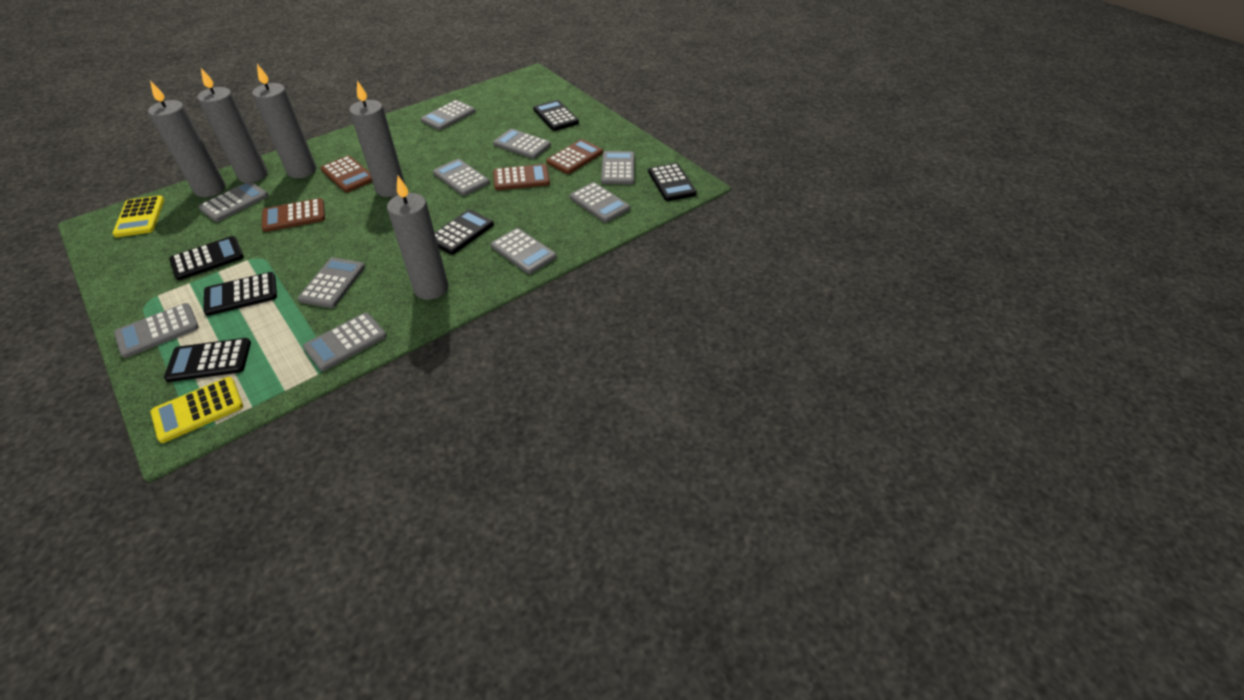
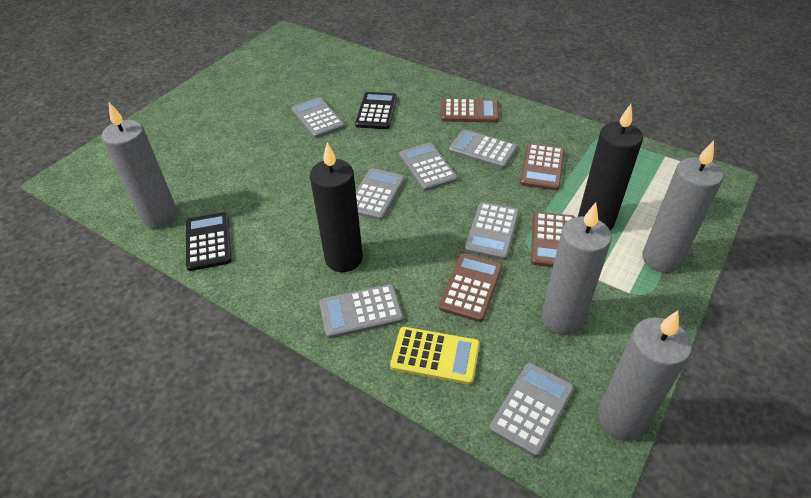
black calculator: 6 -> 2
black candle: 0 -> 2
grey calculator: 10 -> 7
grey candle: 5 -> 4
yellow calculator: 2 -> 1

